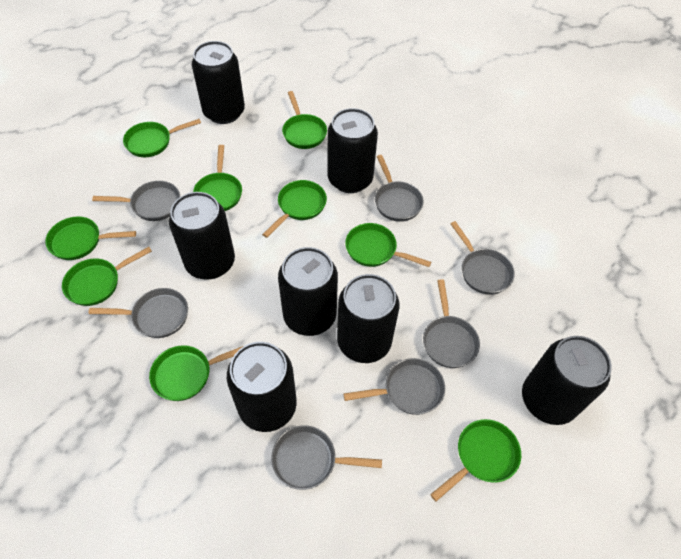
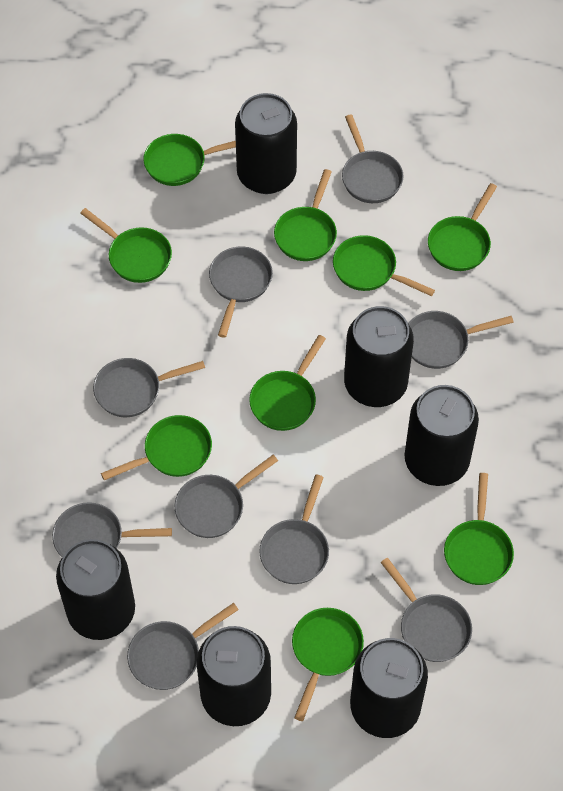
black can: 7 -> 6
grey pan: 7 -> 9

